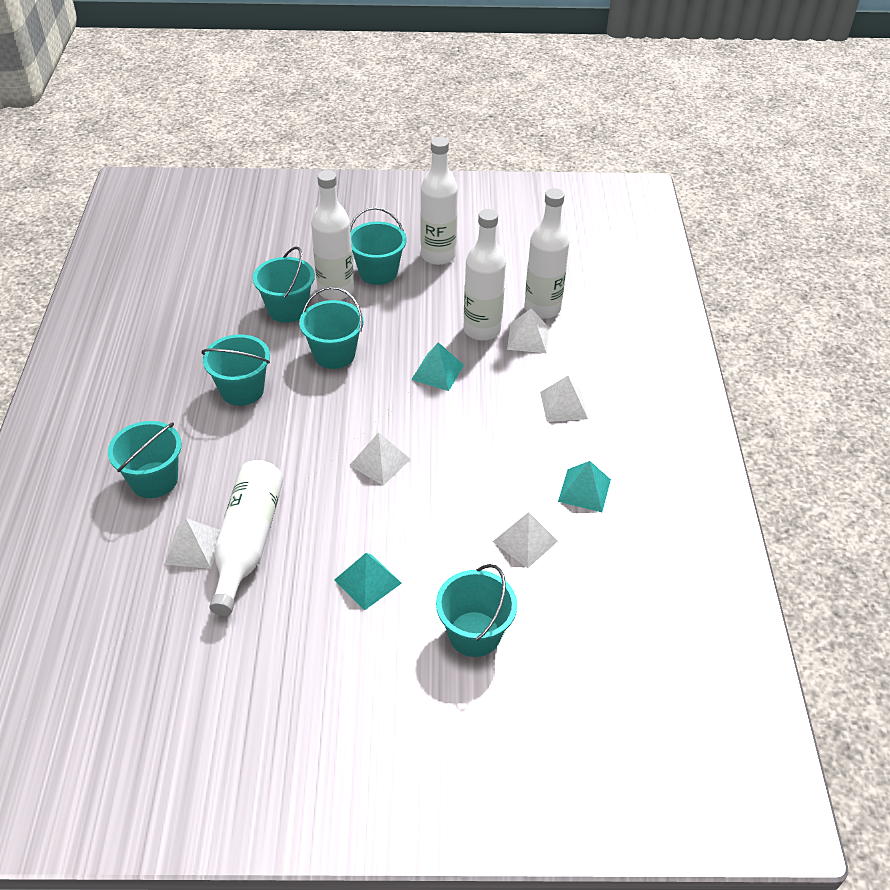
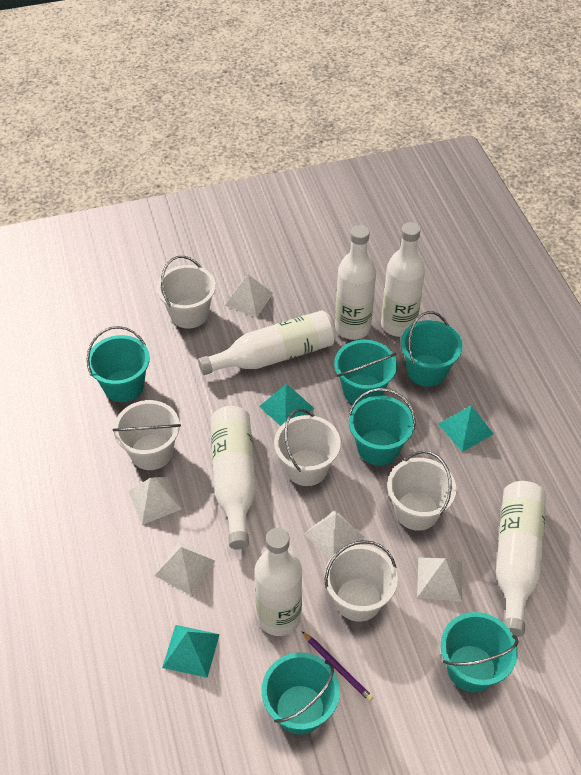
purple pencil: 0 -> 1
white bottle: 5 -> 6
white bucket: 0 -> 5

